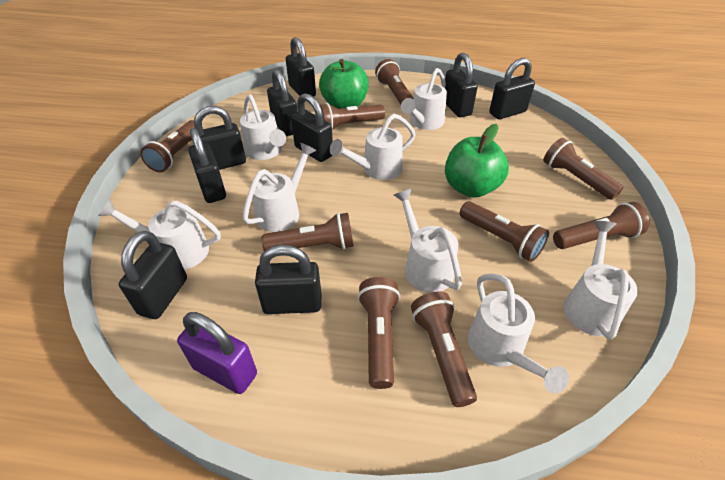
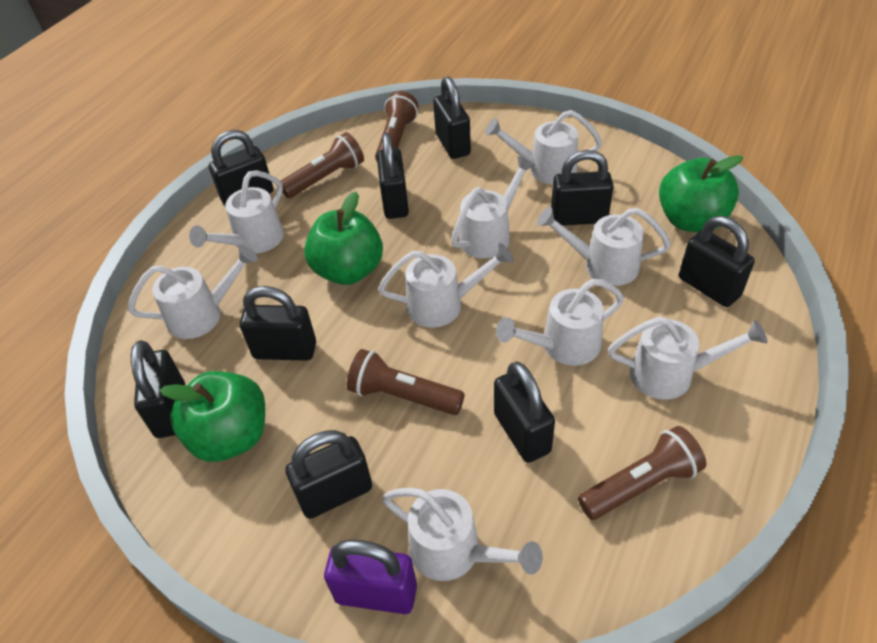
brown flashlight: 9 -> 4
green apple: 2 -> 3
white watering can: 8 -> 9

